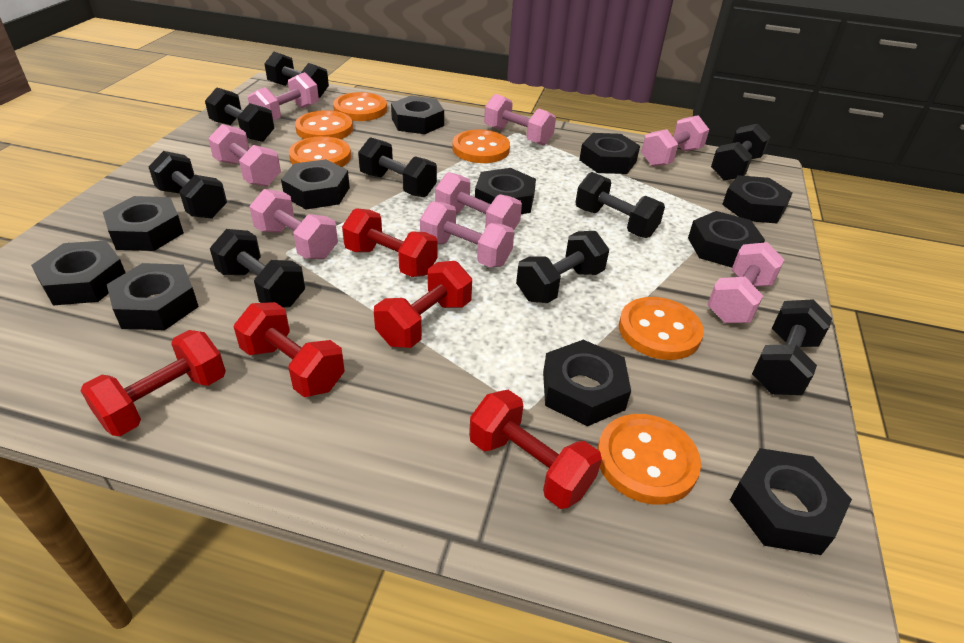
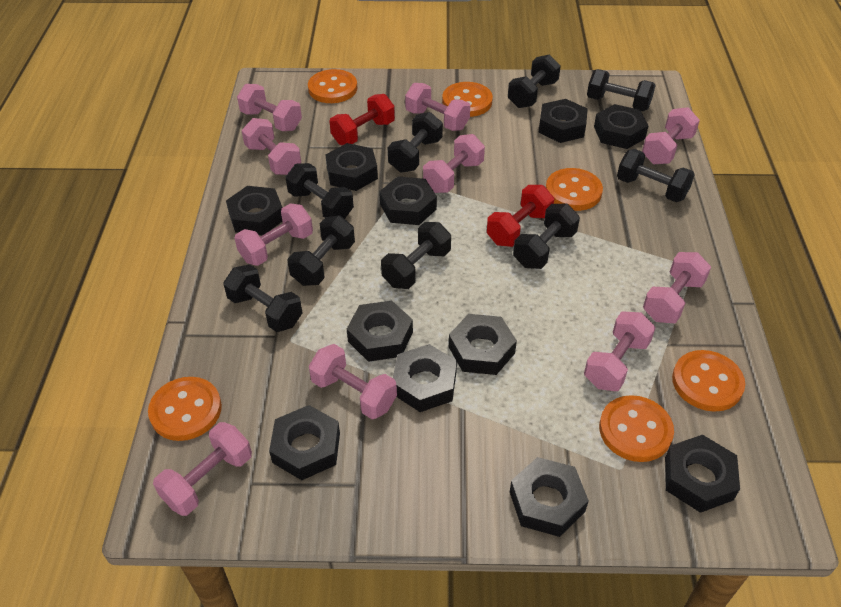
pink dumbbell: 8 -> 10
red dumbbell: 5 -> 2

